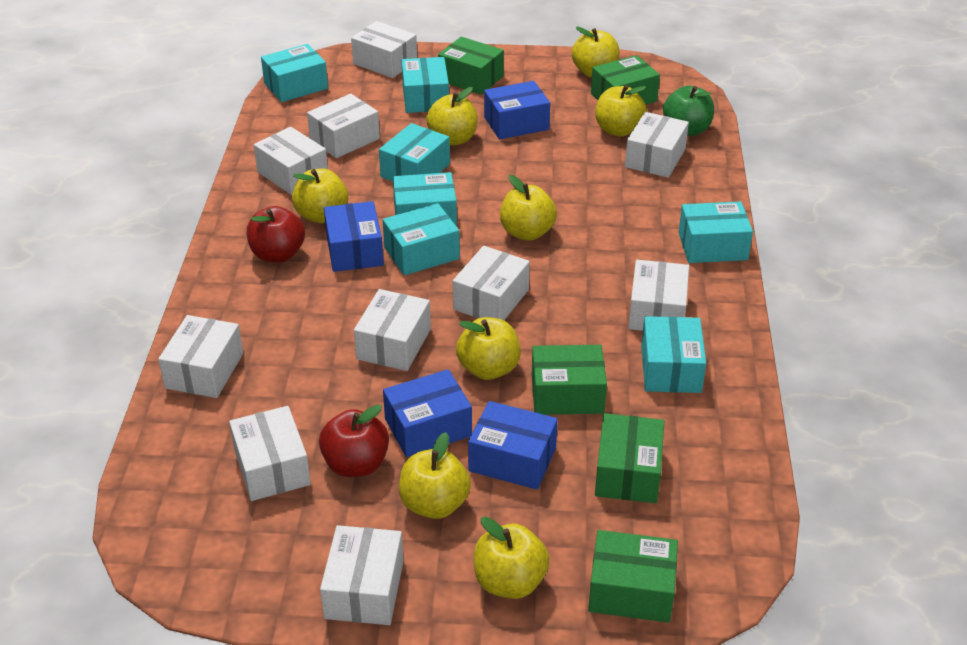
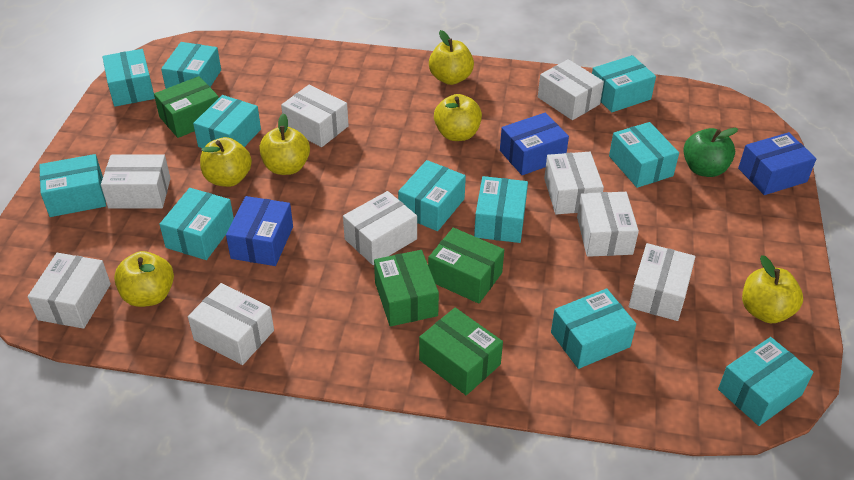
blue box: 4 -> 3
green box: 5 -> 4
red apple: 2 -> 0
turquoise box: 7 -> 11
white box: 10 -> 9
yellow apple: 8 -> 6

